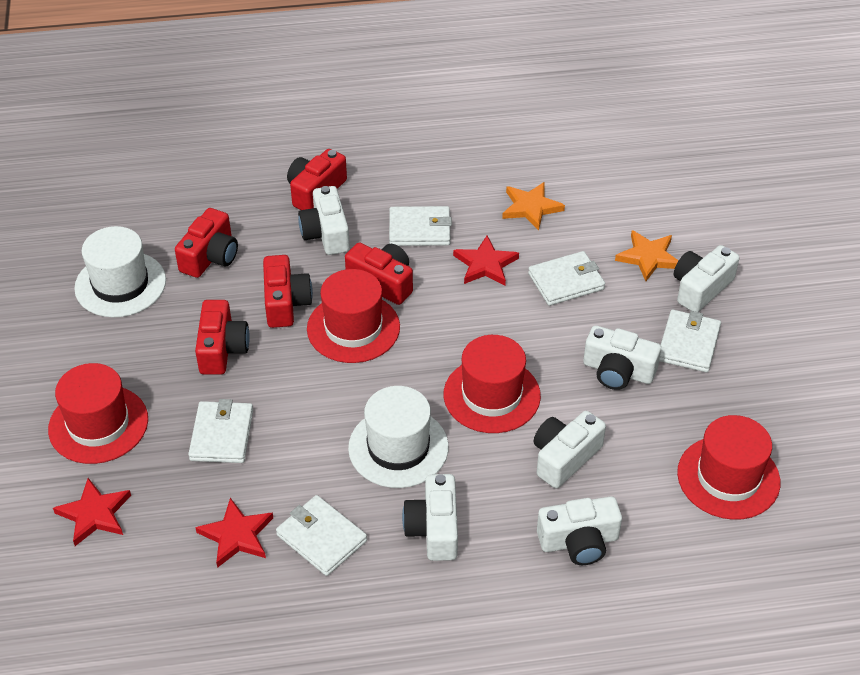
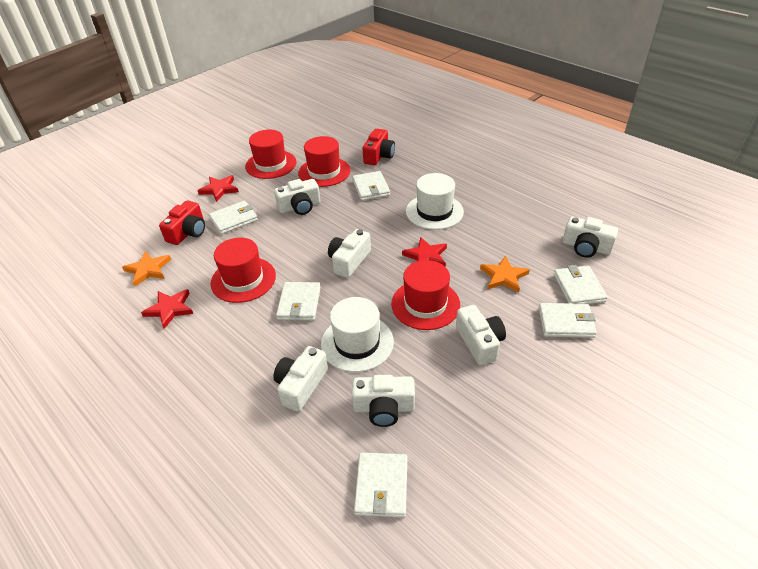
red camera: 5 -> 2
white wallet: 5 -> 6

